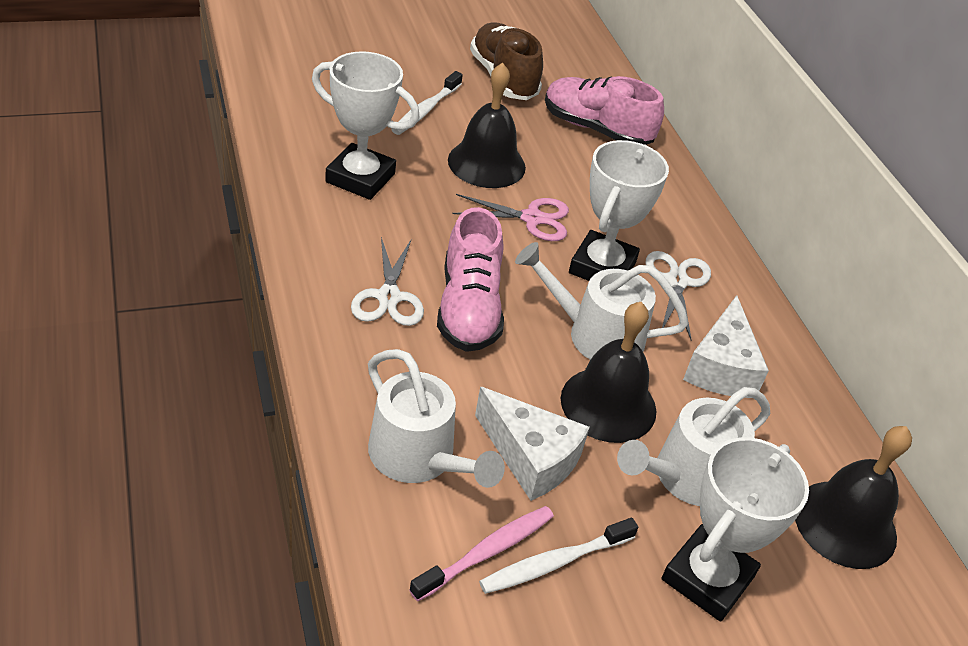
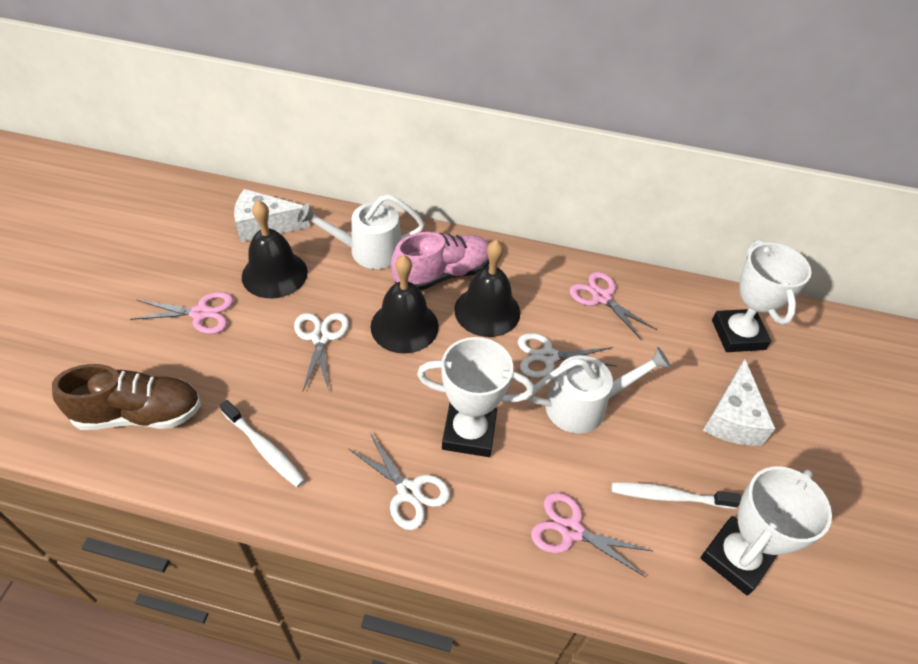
pink scissors: 1 -> 3
pink shoe: 2 -> 1
pink toothbrush: 1 -> 0
white scissors: 2 -> 3
white watering can: 3 -> 2

